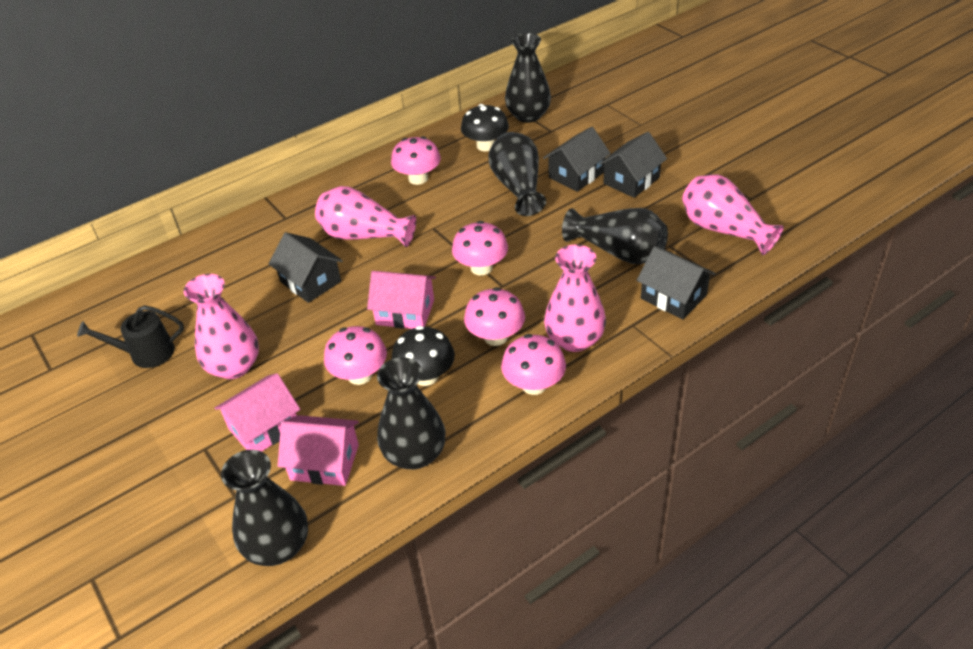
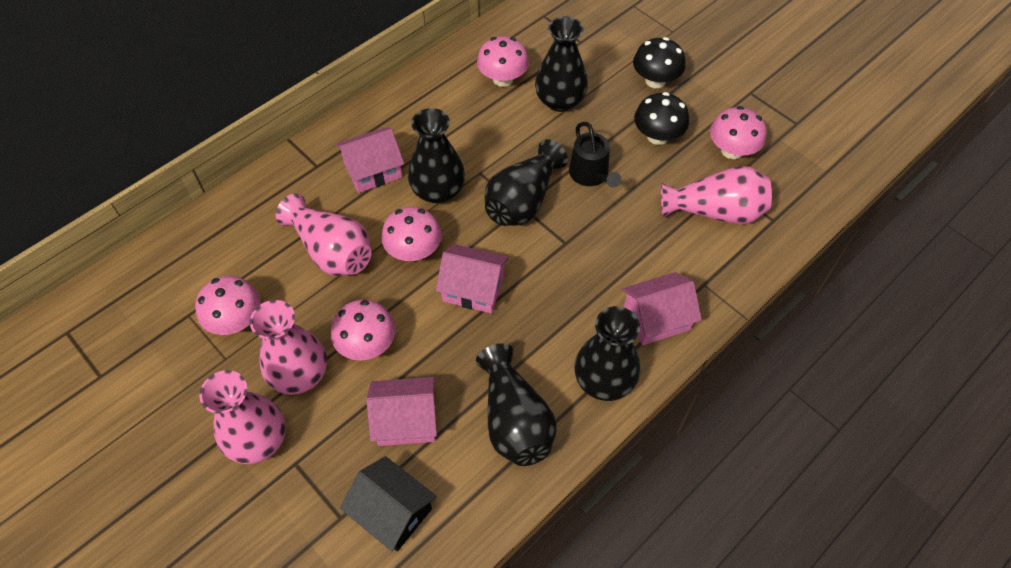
black house: 4 -> 1
pink house: 3 -> 4

